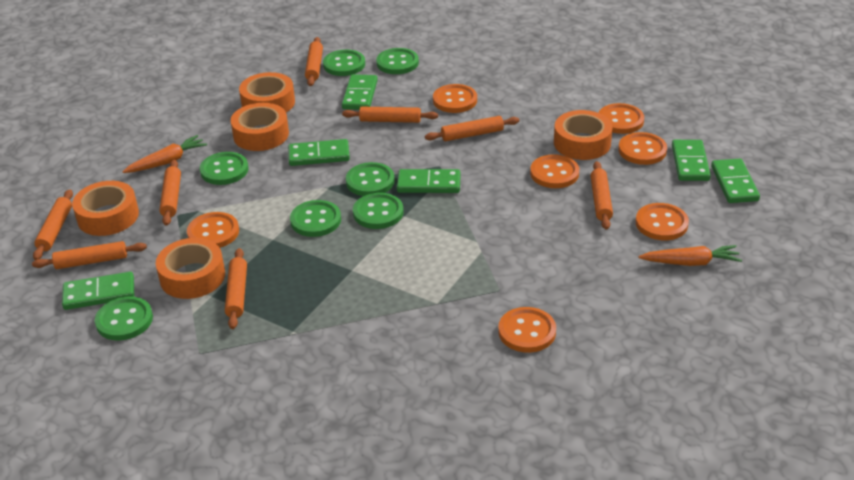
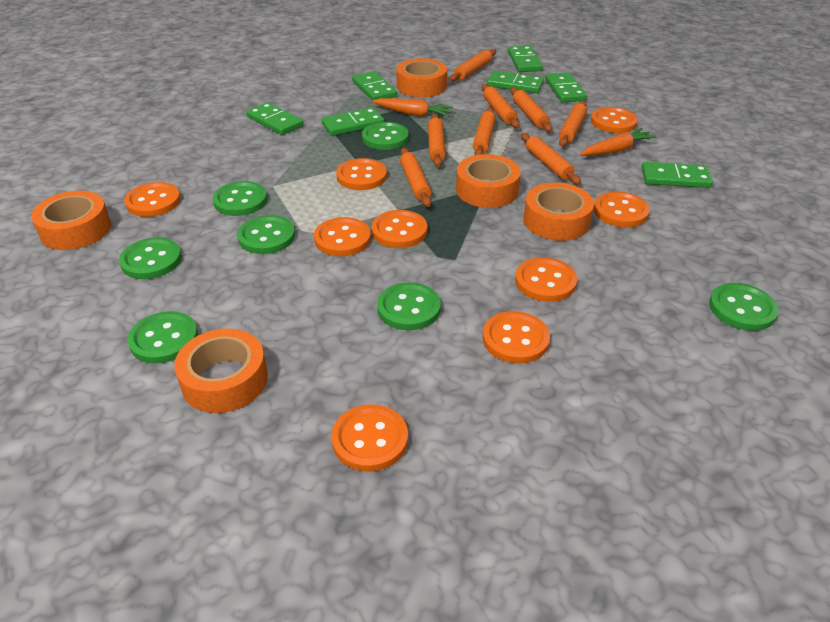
green domino: 6 -> 7
orange button: 7 -> 9

